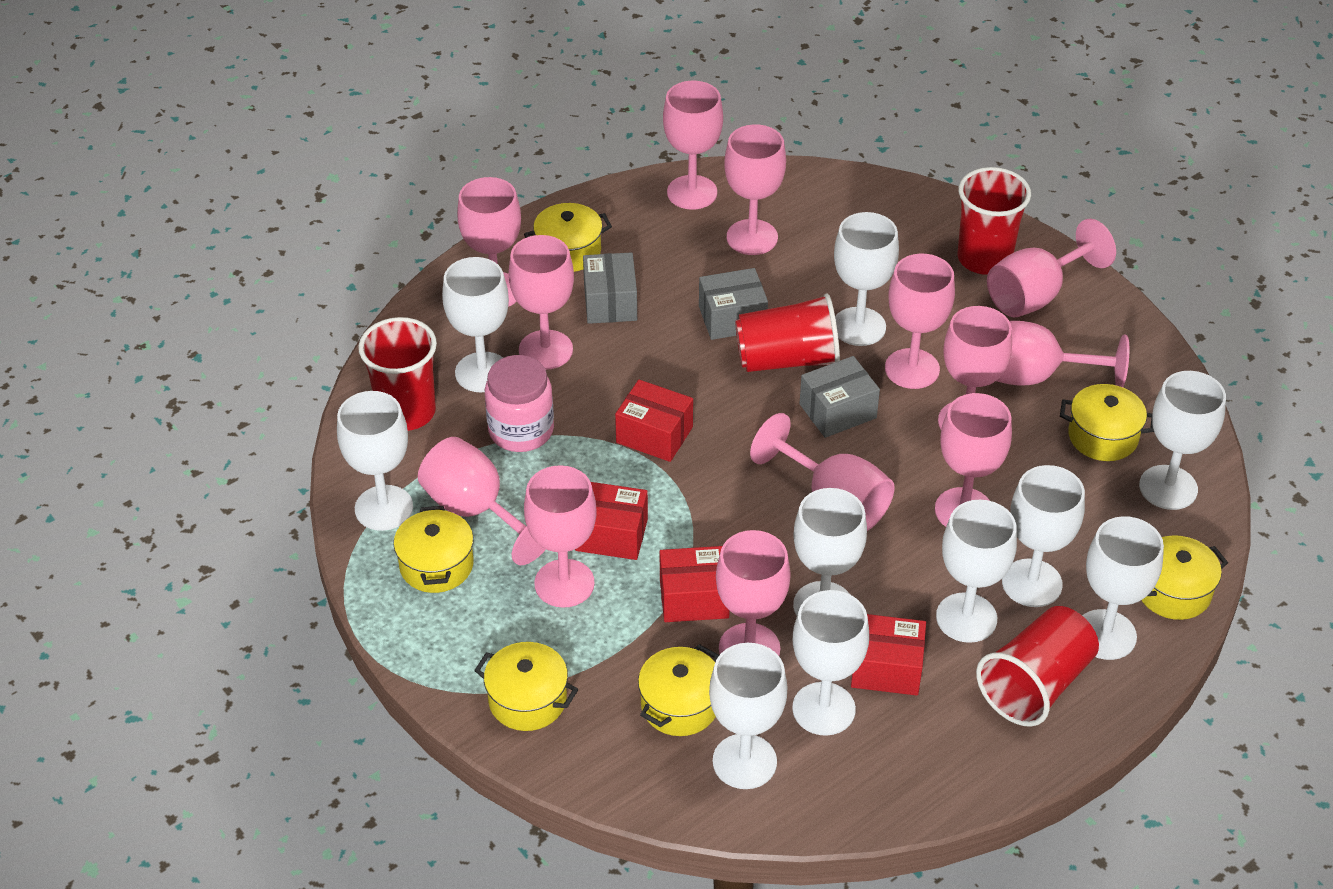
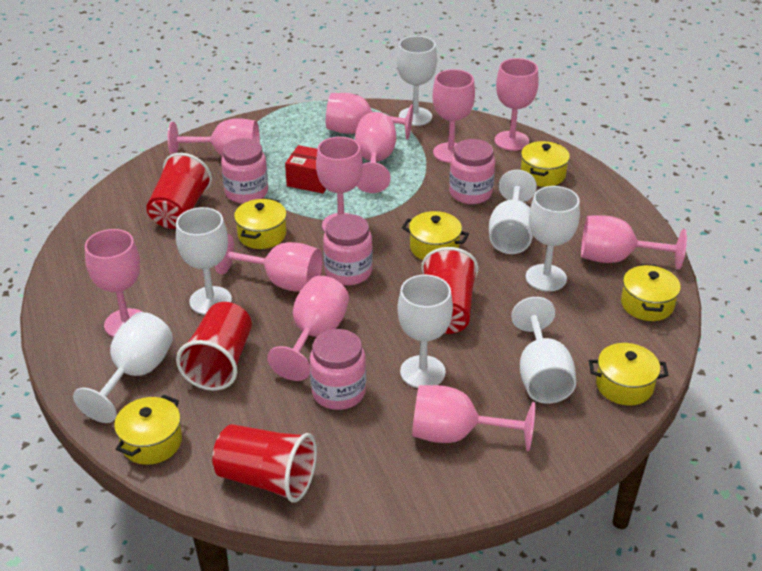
grey box: 3 -> 0
pink goblet: 13 -> 11
pink jar: 1 -> 4
red box: 4 -> 1
white goblet: 10 -> 7

